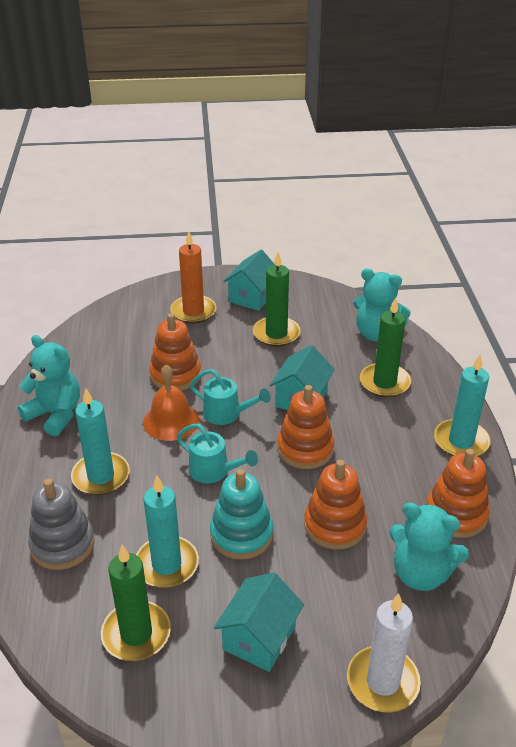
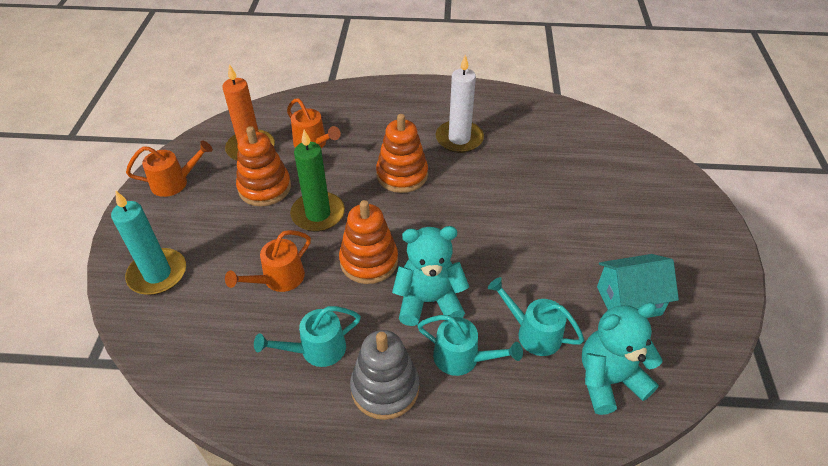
green candle: 3 -> 1
orange bell: 1 -> 0
orange stacking toy: 4 -> 3
orange watering can: 0 -> 3
turquoise candle: 3 -> 1
turquoise house: 3 -> 1
turquoise stacking toy: 1 -> 0
turquoise teddy bear: 3 -> 2
turquoise watering can: 2 -> 3

